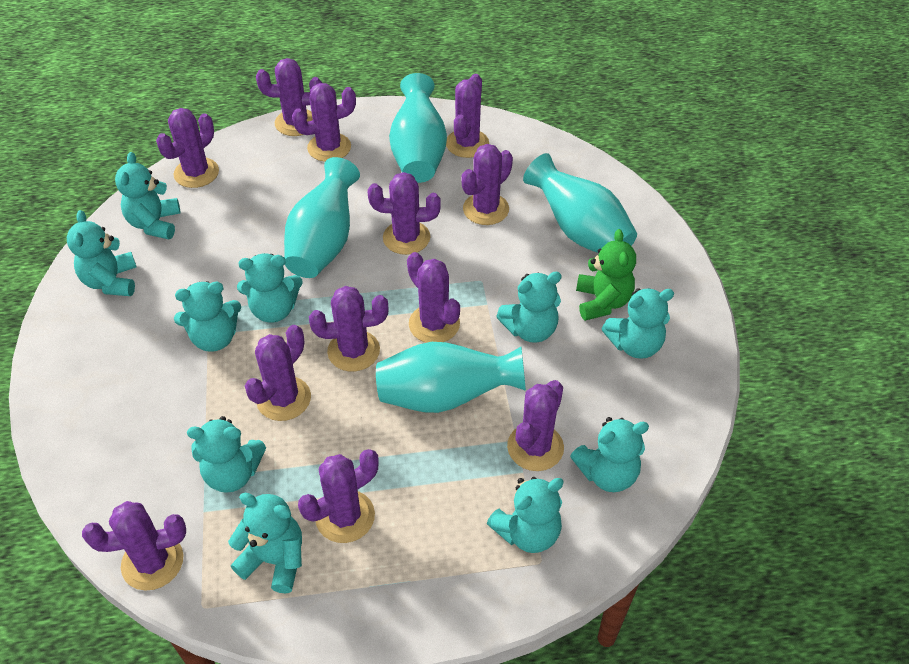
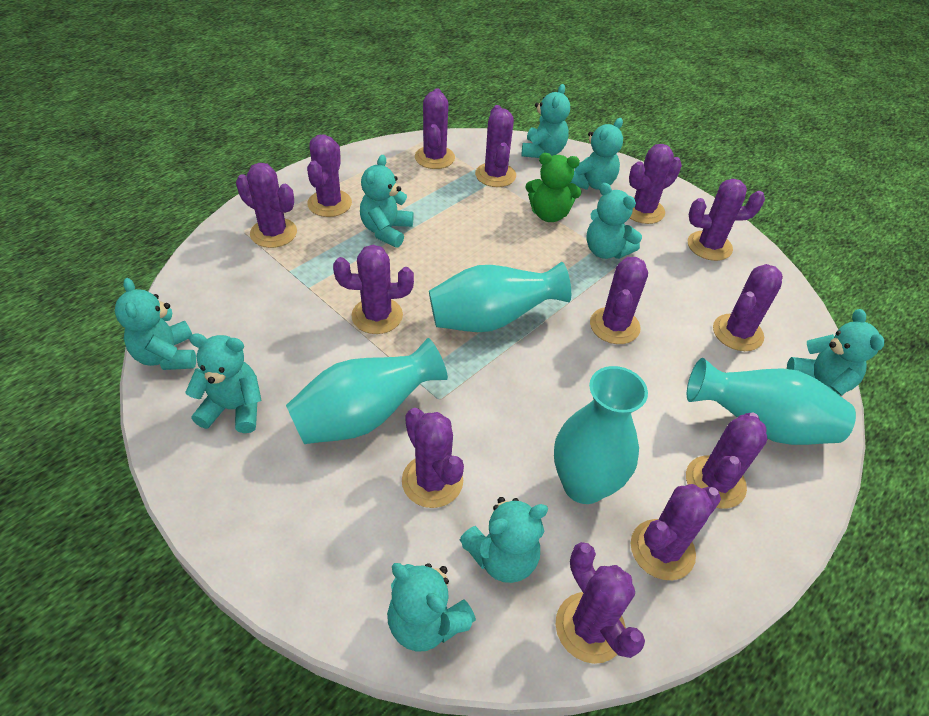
purple cactus: 12 -> 13
turquoise teddy bear: 10 -> 9

